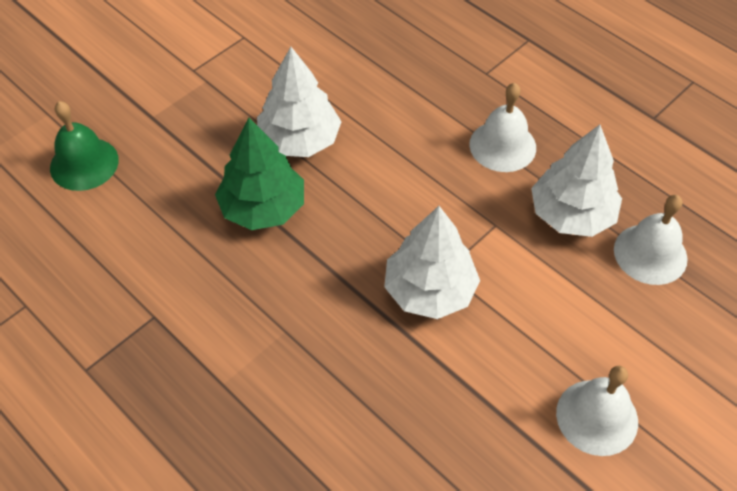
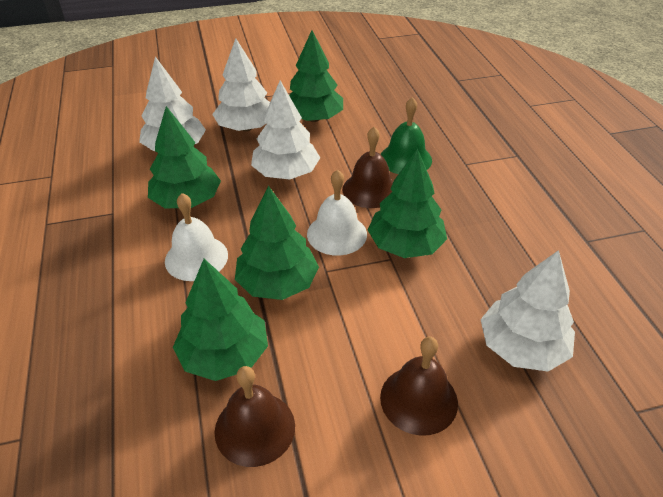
brown bell: 0 -> 3
green tree: 1 -> 5
white bell: 3 -> 2
white tree: 3 -> 4

